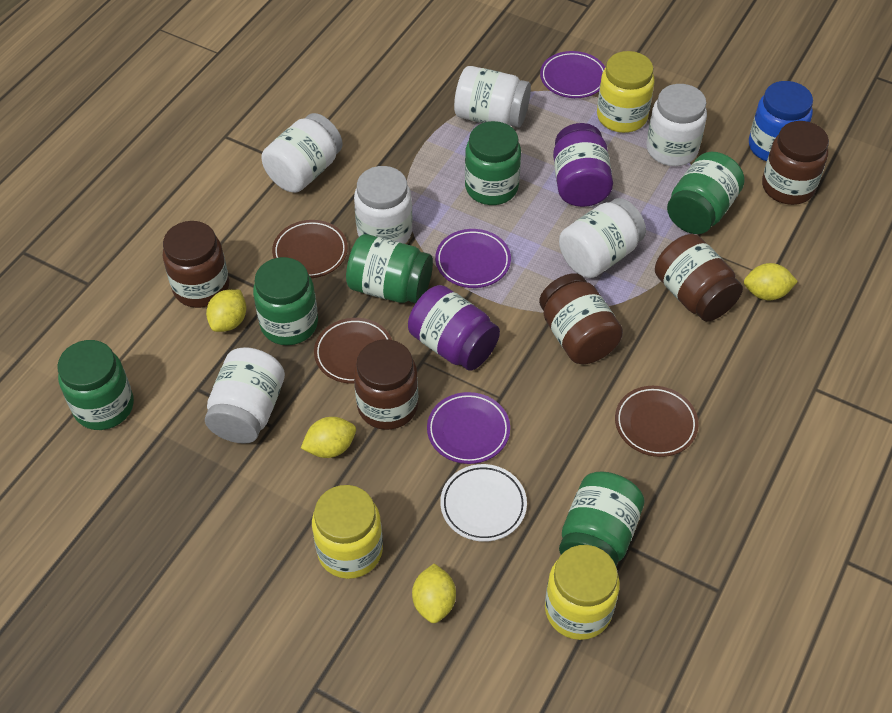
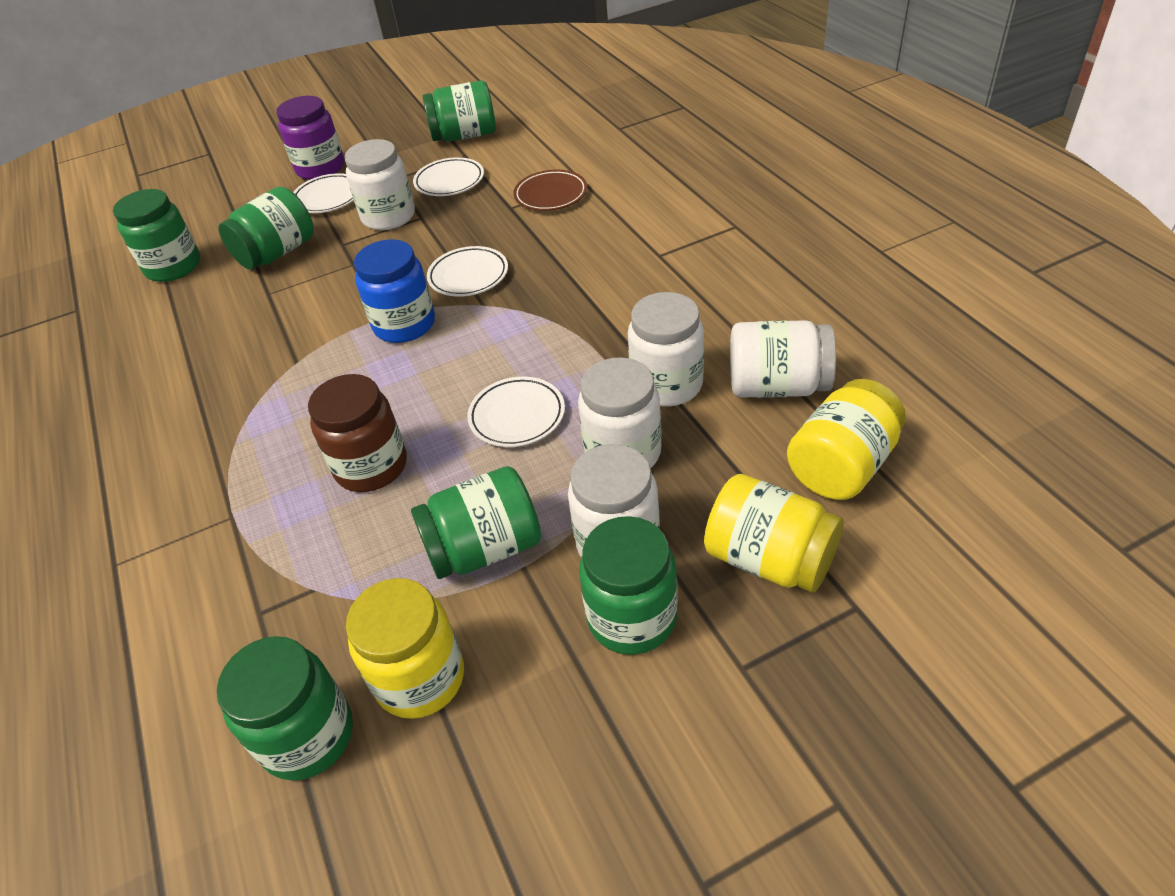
brown jar: 5 -> 1
brown plate: 3 -> 1
purple jar: 2 -> 1
purple plate: 3 -> 0
white jar: 6 -> 5
white plate: 1 -> 4
yellow lemon: 4 -> 0

